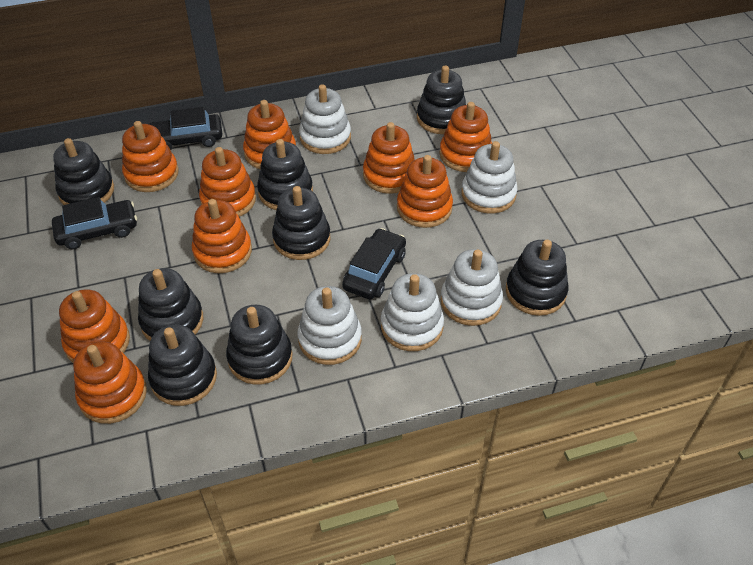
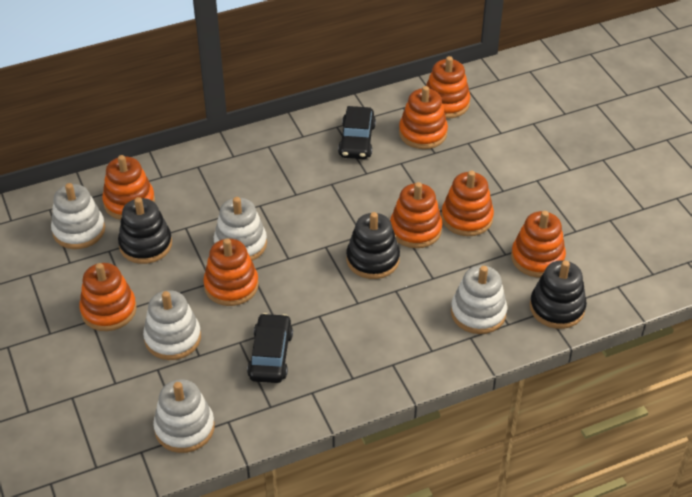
black car: 3 -> 2
black stacking toy: 8 -> 3
orange stacking toy: 9 -> 8

